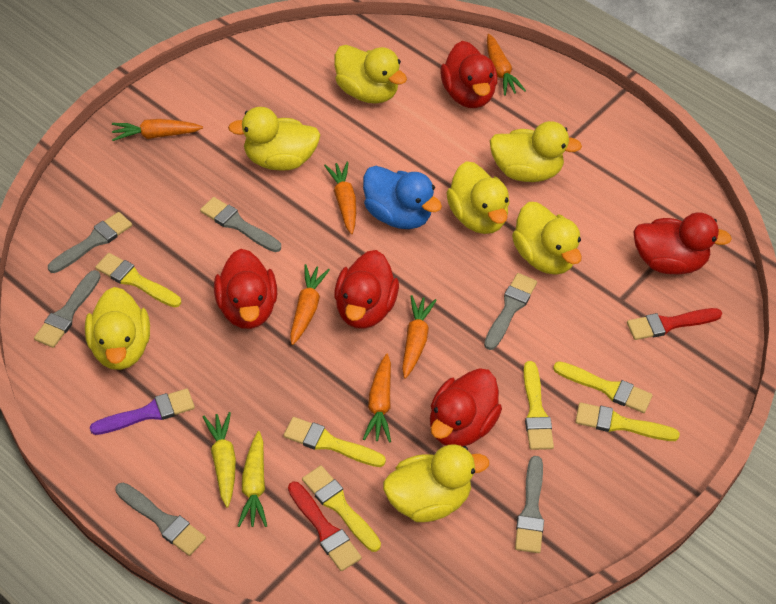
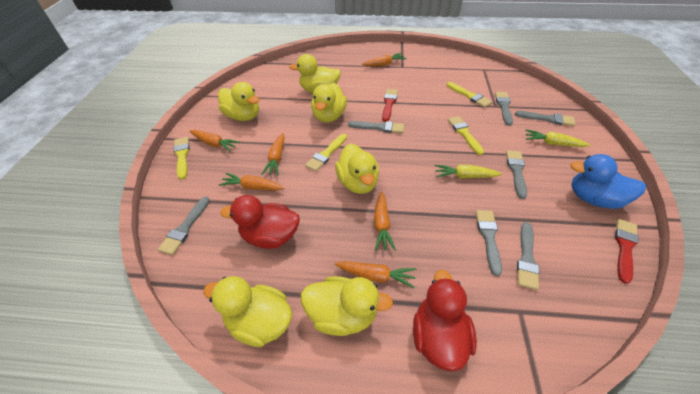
grey brush: 6 -> 7
purple brush: 1 -> 0
red duck: 5 -> 2
yellow brush: 6 -> 4
yellow duck: 7 -> 6

